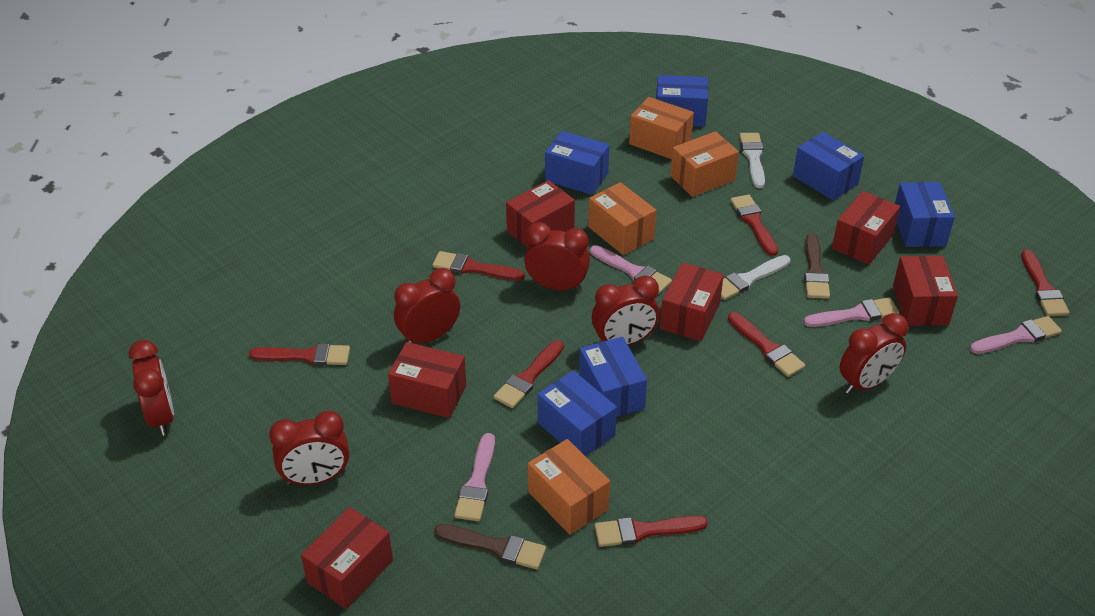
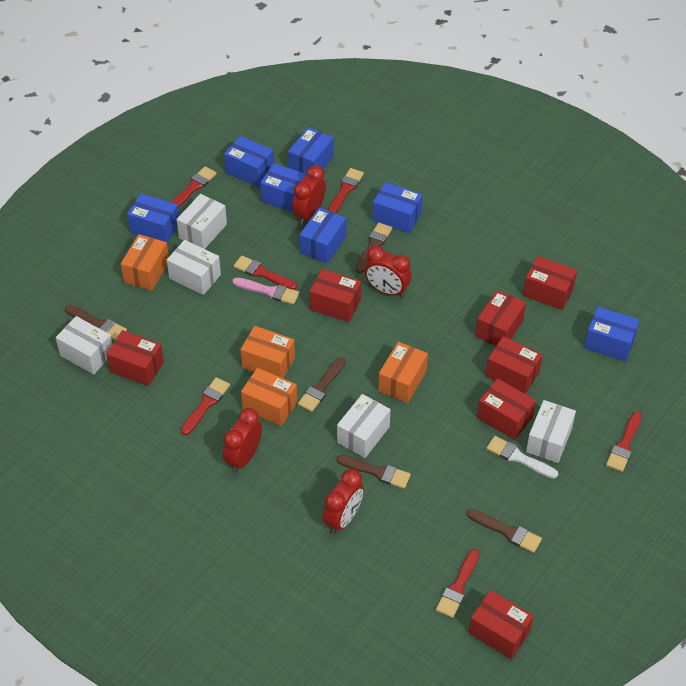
blue box: 6 -> 7
brown brush: 2 -> 5
pink brush: 4 -> 1
red box: 6 -> 7
red brush: 7 -> 6
red clock: 6 -> 4
white box: 0 -> 5
white brush: 2 -> 1

